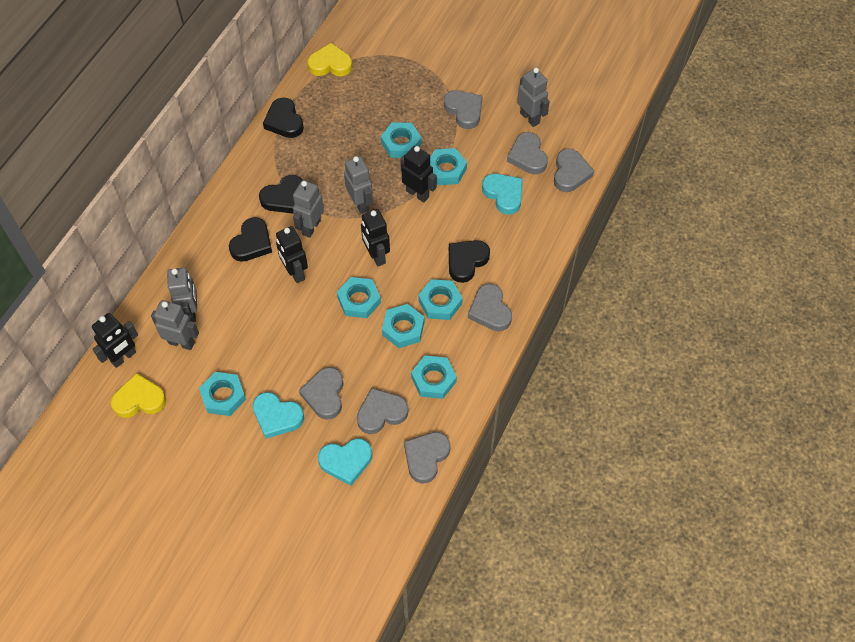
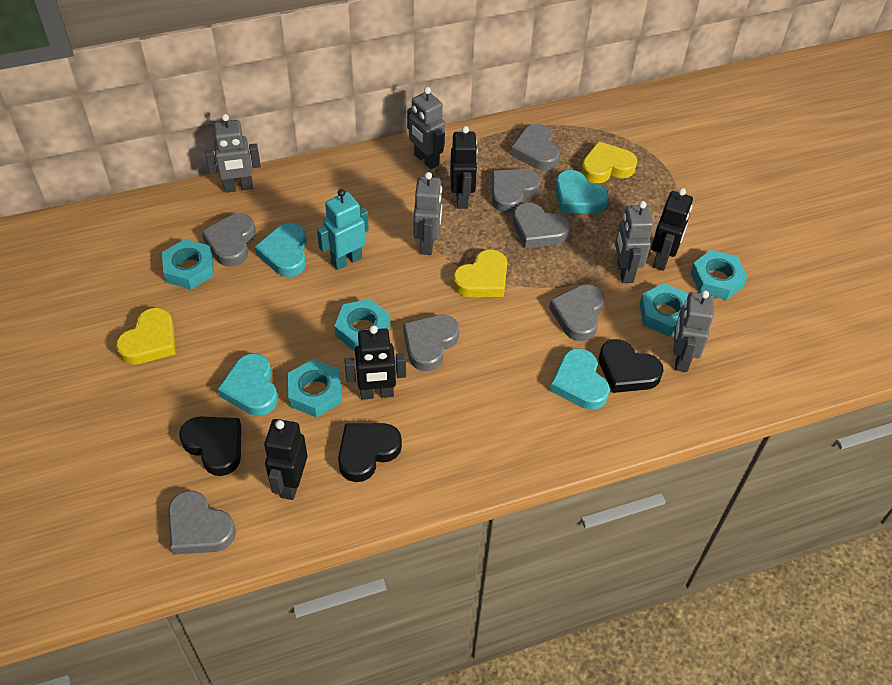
black heart: 4 -> 3
turquoise heart: 3 -> 4
turquoise nut: 7 -> 5
turquoise robot: 0 -> 1
yellow heart: 2 -> 3

